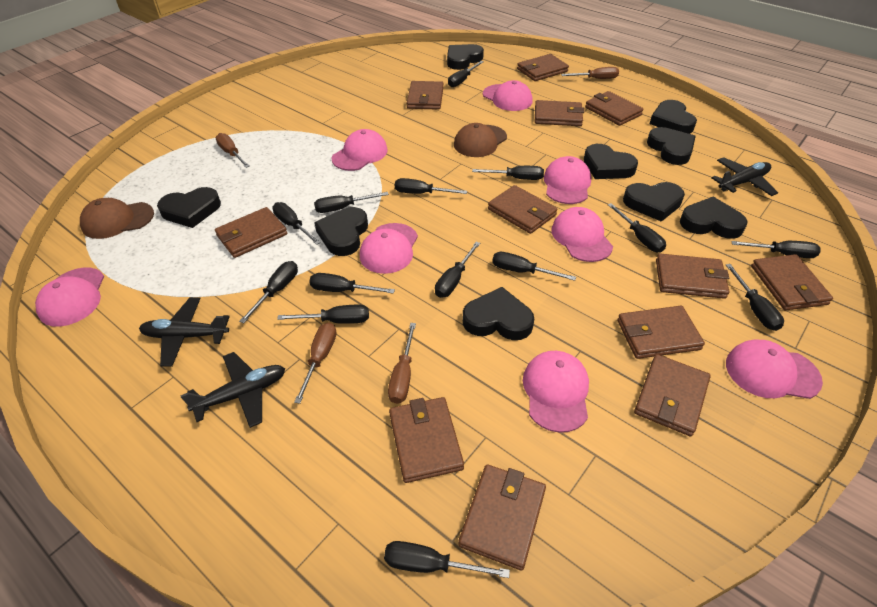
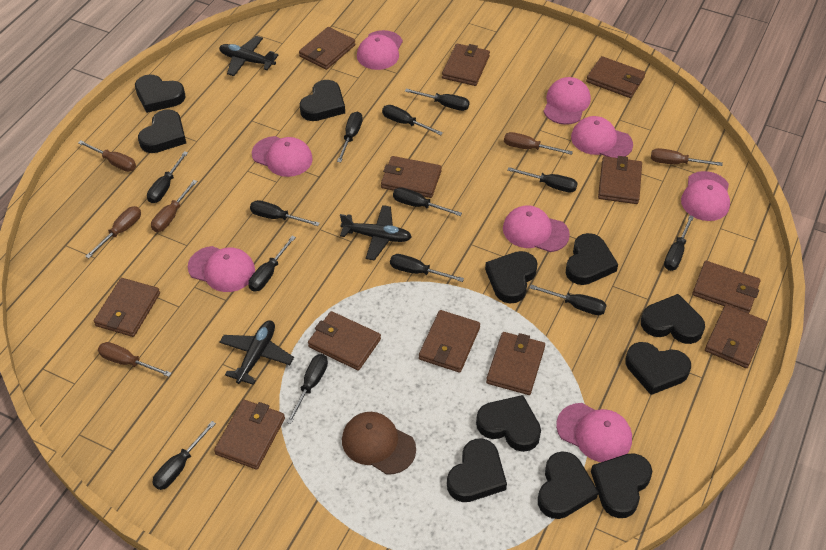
black heart: 9 -> 11
black screwdriver: 14 -> 13
brown cap: 2 -> 1
brown screwdriver: 4 -> 6

